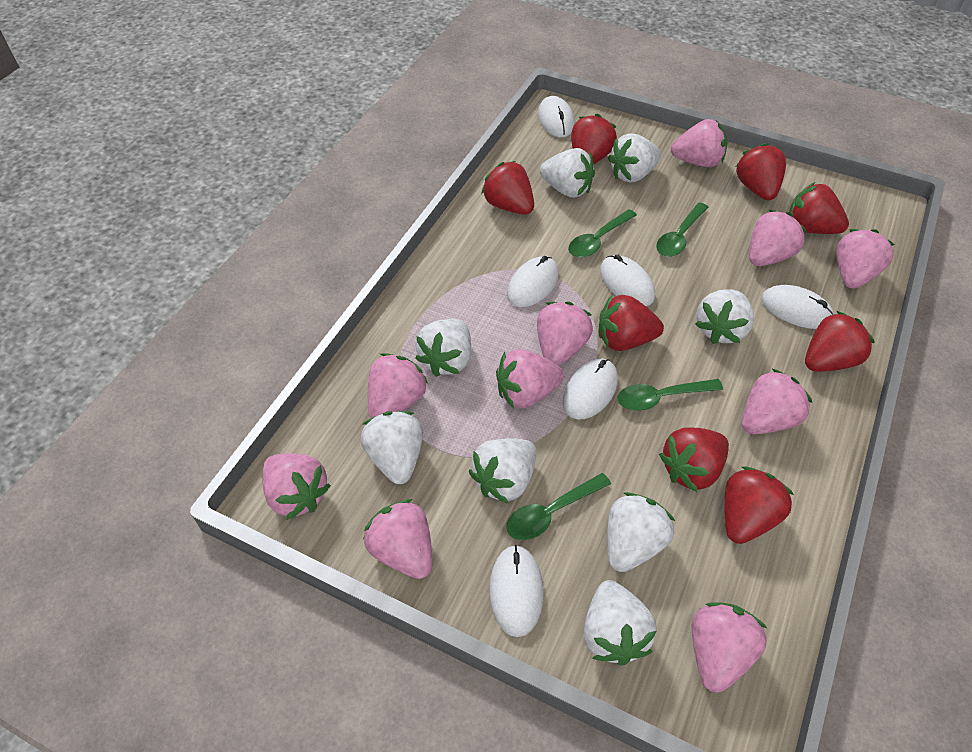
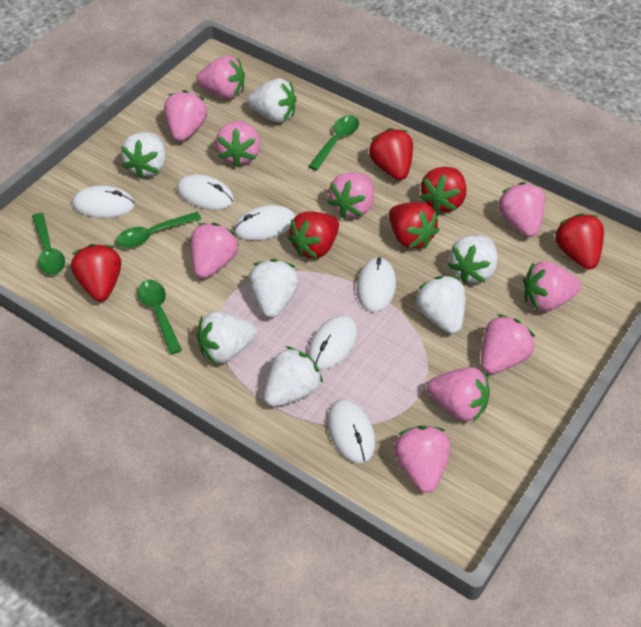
red strawberry: 8 -> 6
white strawberry: 8 -> 7

